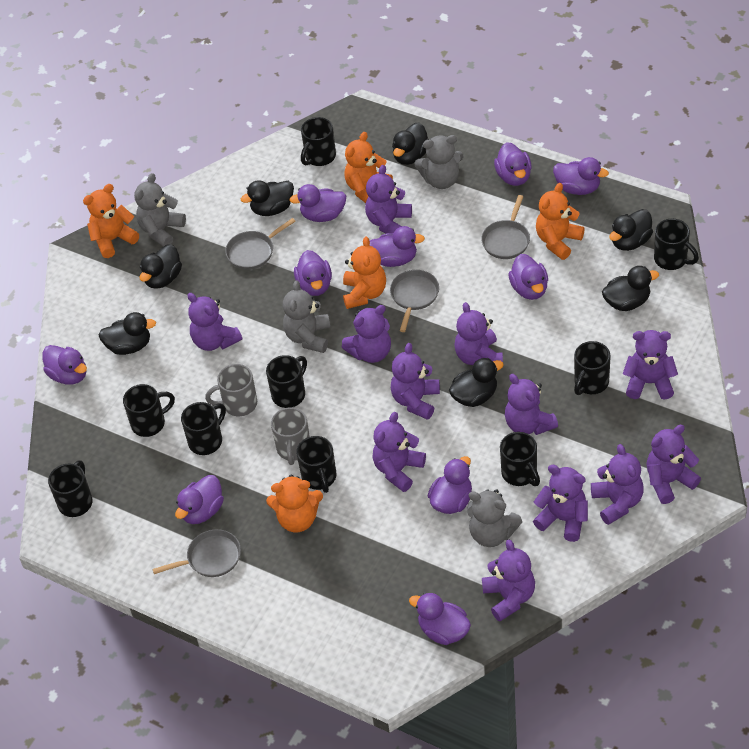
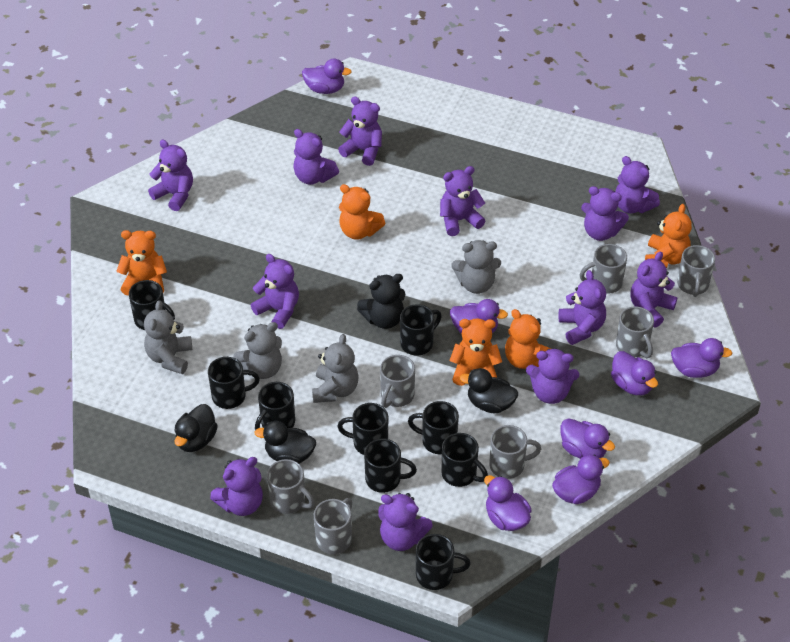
black duck: 7 -> 3
black teddy bear: 0 -> 1
grey mug: 2 -> 7
grey pan: 4 -> 0
purple duck: 10 -> 7

